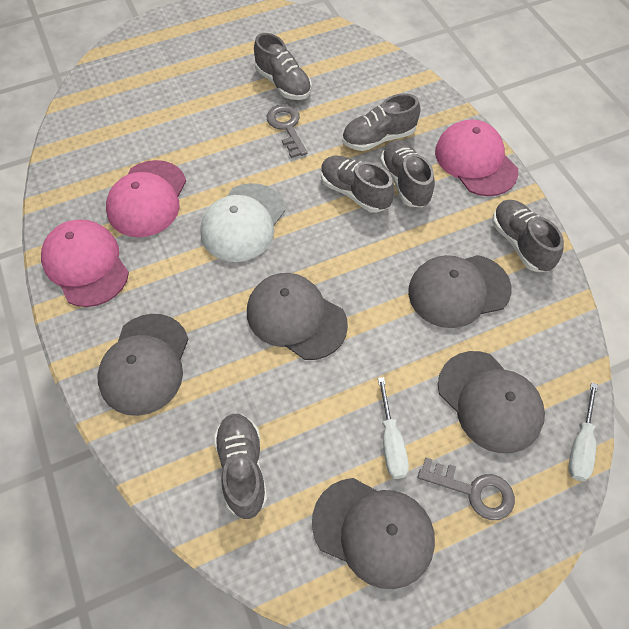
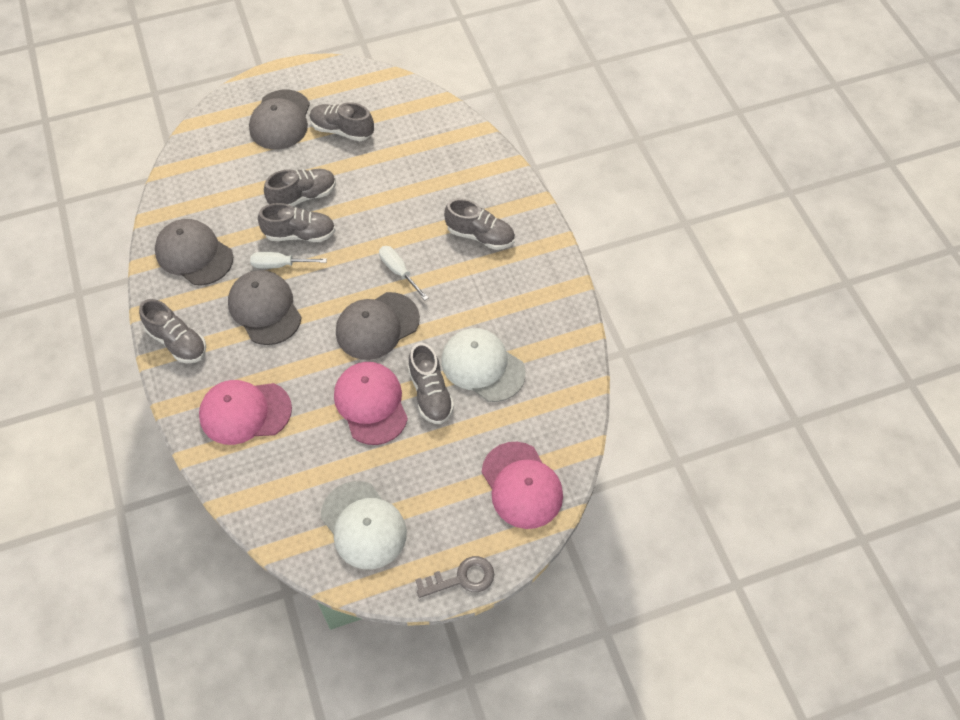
grey cap: 5 -> 4
grey key: 2 -> 1
white cap: 1 -> 2

